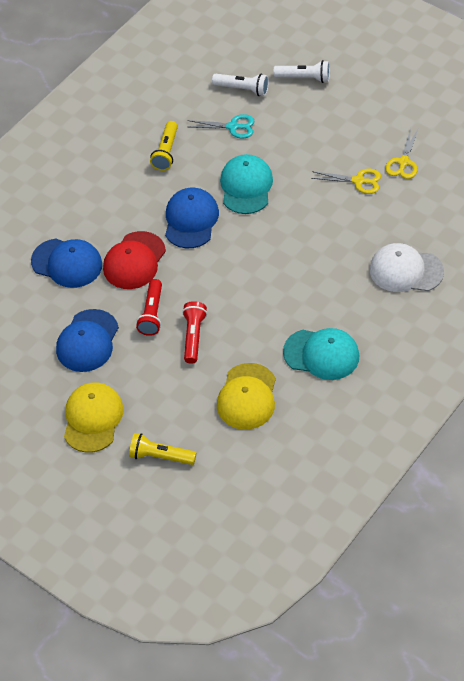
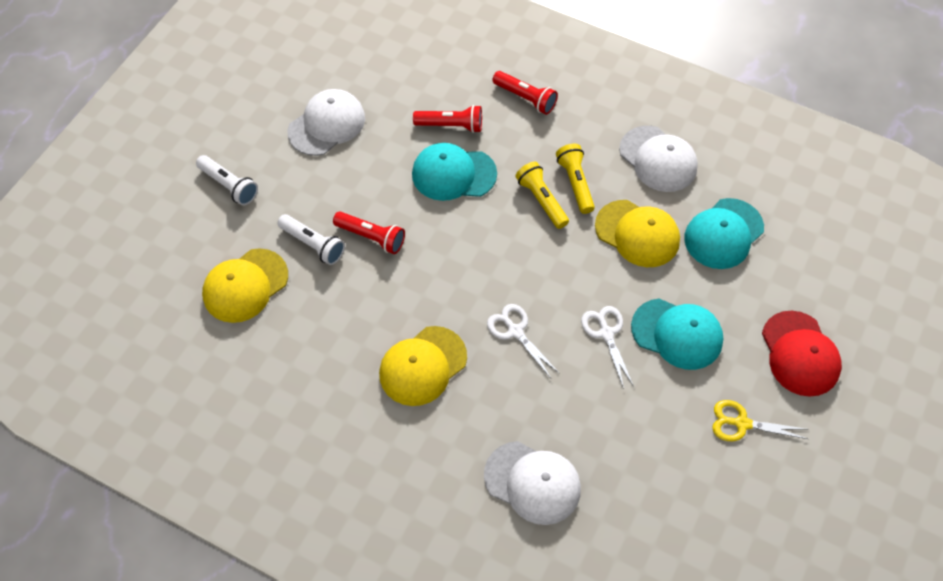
blue cap: 3 -> 0
red flashlight: 2 -> 3
turquoise cap: 2 -> 3
turquoise scissors: 1 -> 0
white cap: 1 -> 3
white scissors: 0 -> 2
yellow cap: 2 -> 3
yellow scissors: 2 -> 1

